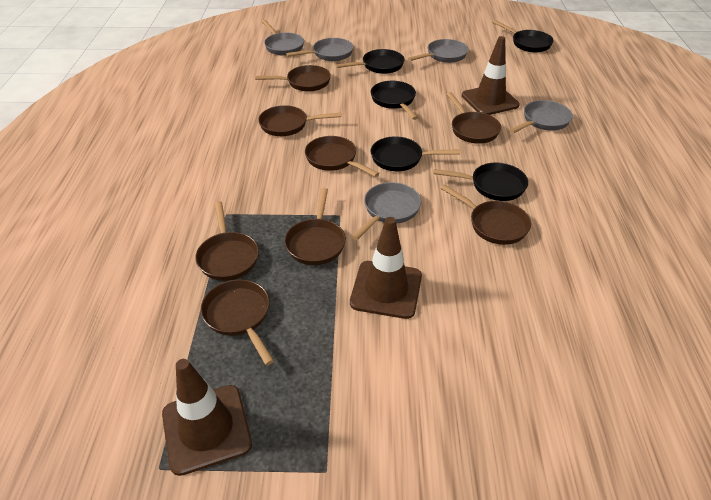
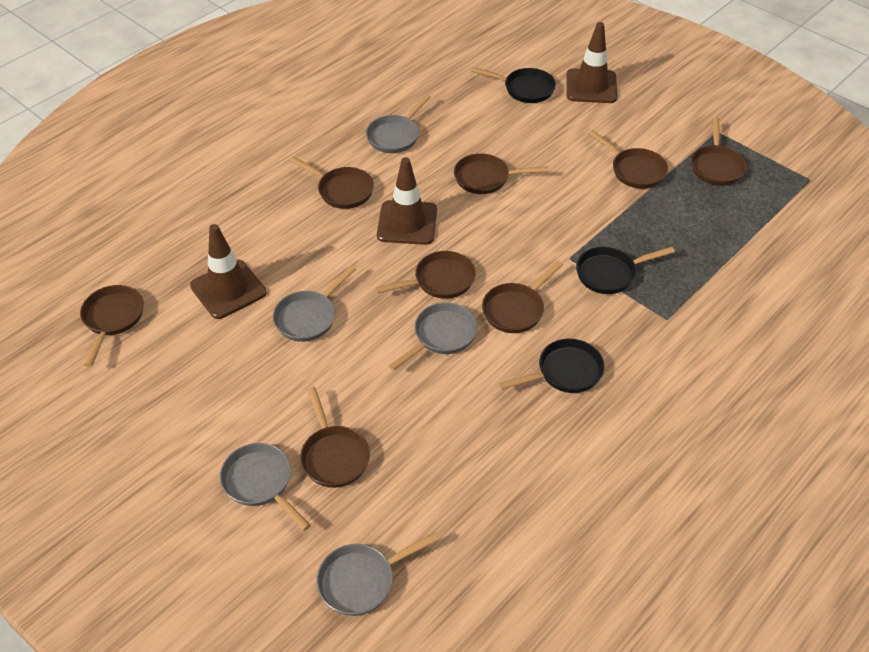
black pan: 5 -> 3

